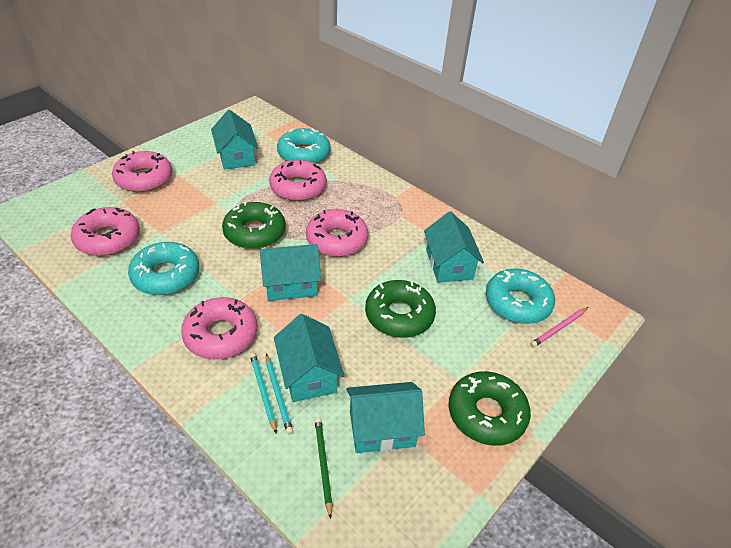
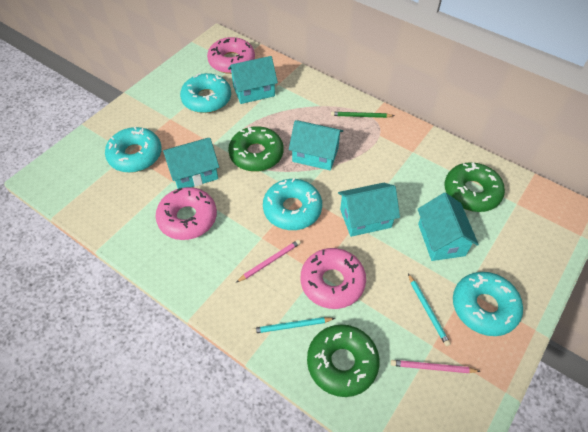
pink donut: 5 -> 3
pink pencil: 1 -> 2
turquoise donut: 3 -> 4

